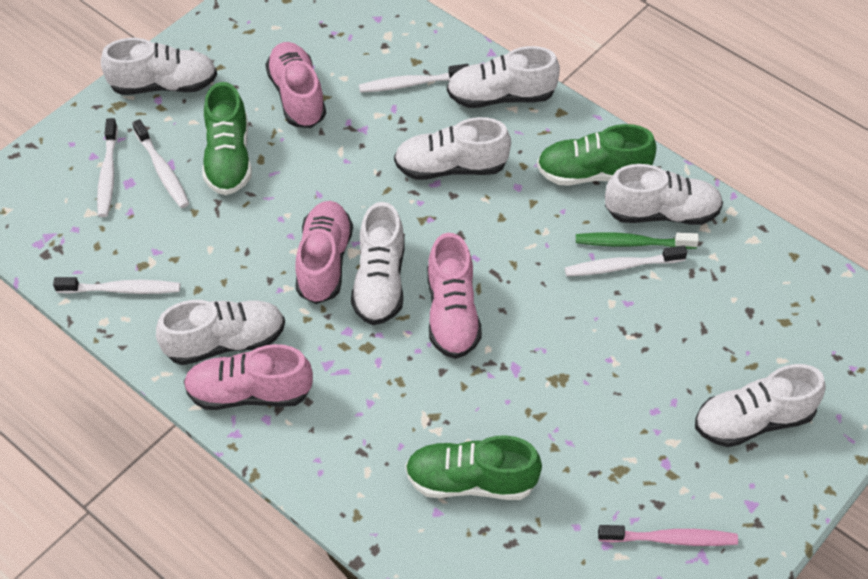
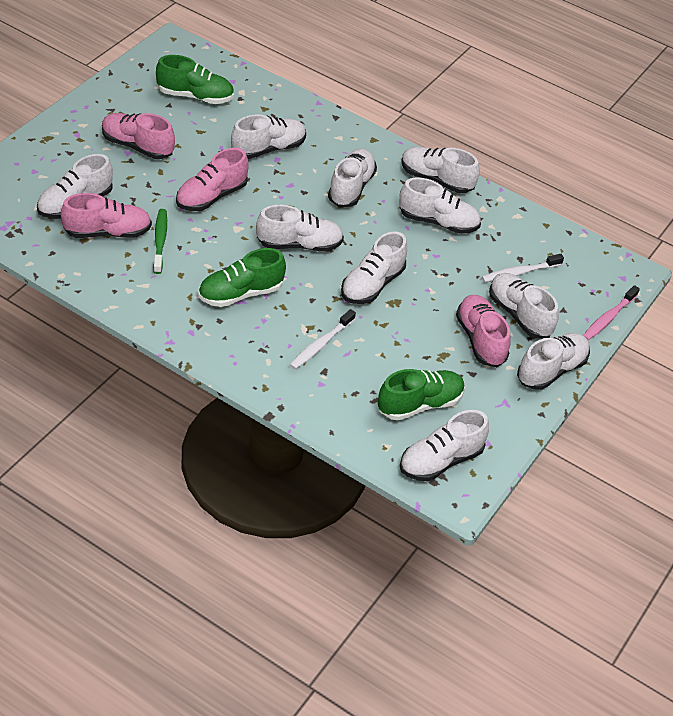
white shoe: 7 -> 10
white toothbrush: 5 -> 2

